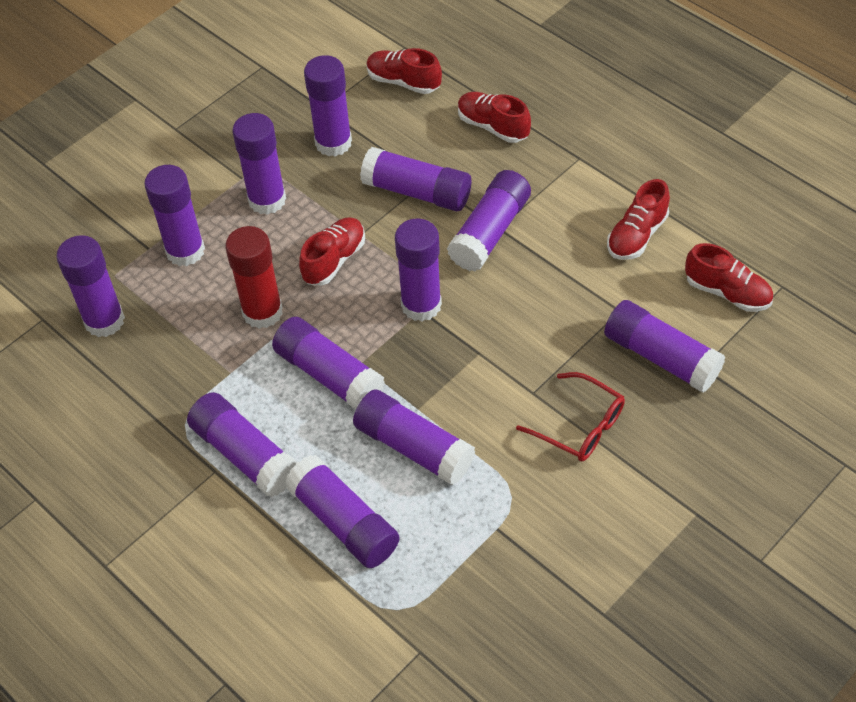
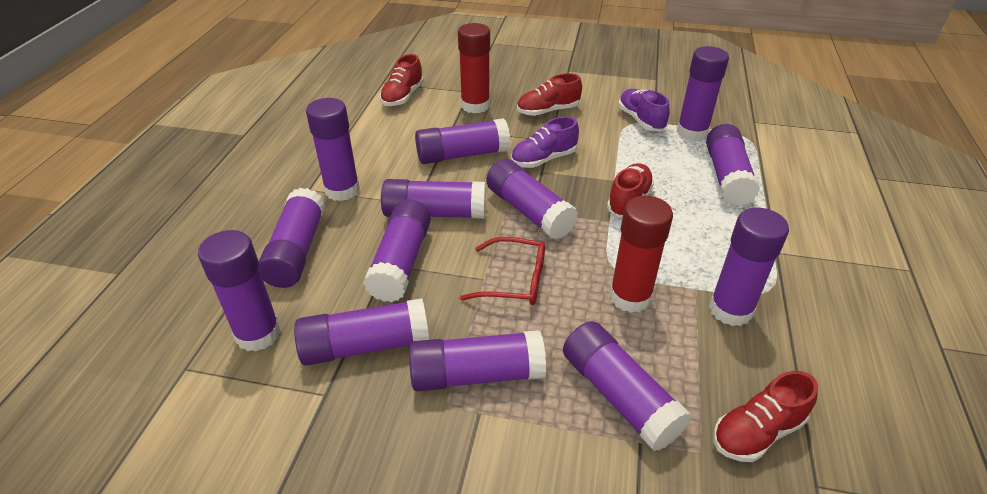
purple glue stick: 12 -> 13
purple shoe: 0 -> 2
red glue stick: 1 -> 2
red shoe: 5 -> 4

